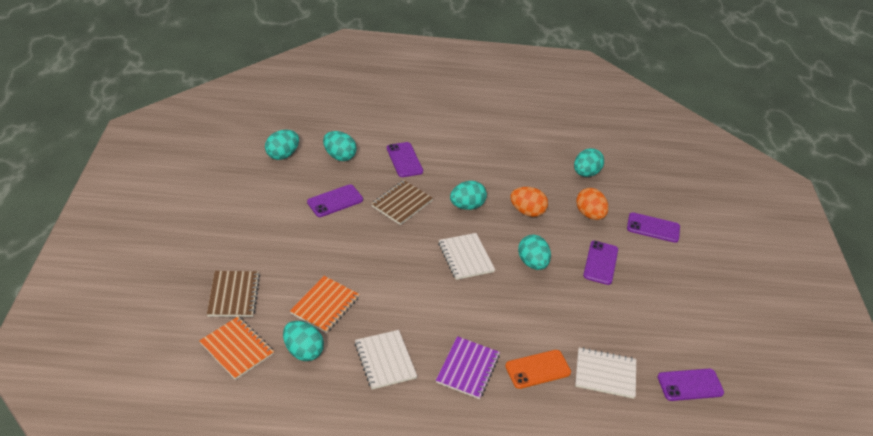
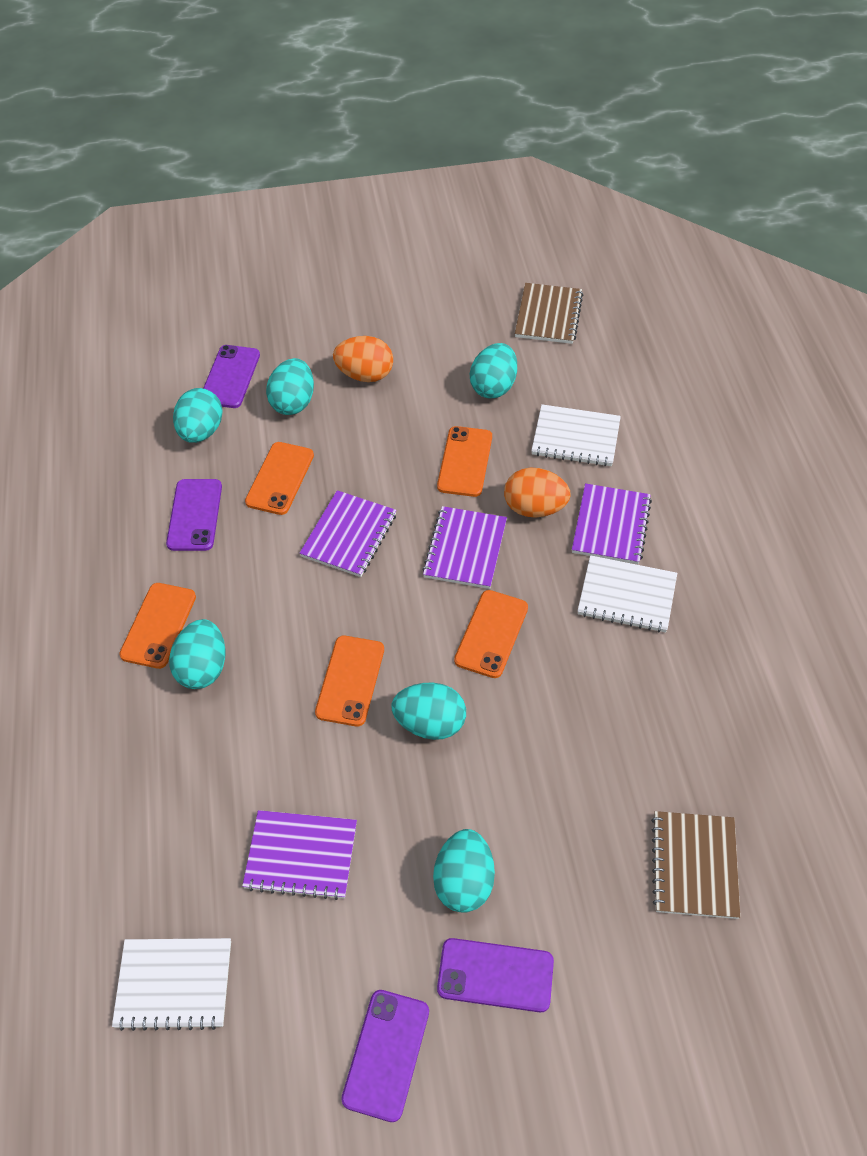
orange notebook: 2 -> 0
orange phone: 1 -> 5
purple notebook: 1 -> 4
purple phone: 5 -> 4

